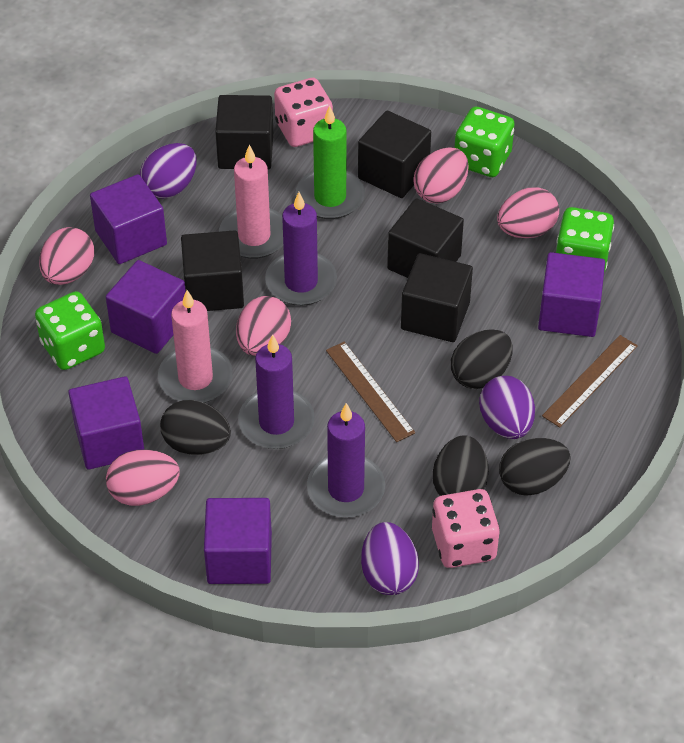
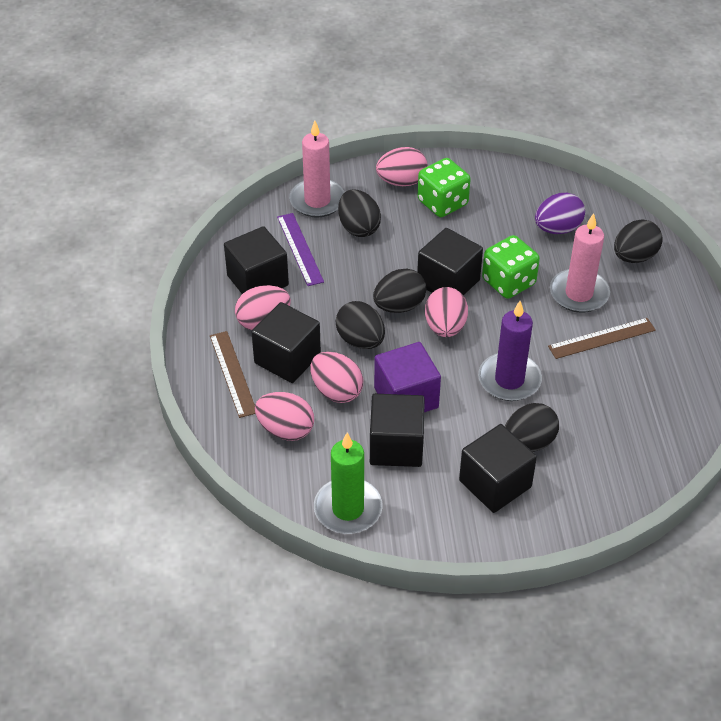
black egg: 4 -> 5
green dice: 3 -> 2
pink dice: 2 -> 0
purple candle: 3 -> 1
purple cube: 5 -> 1
purple egg: 3 -> 1
purple ruler: 0 -> 1

